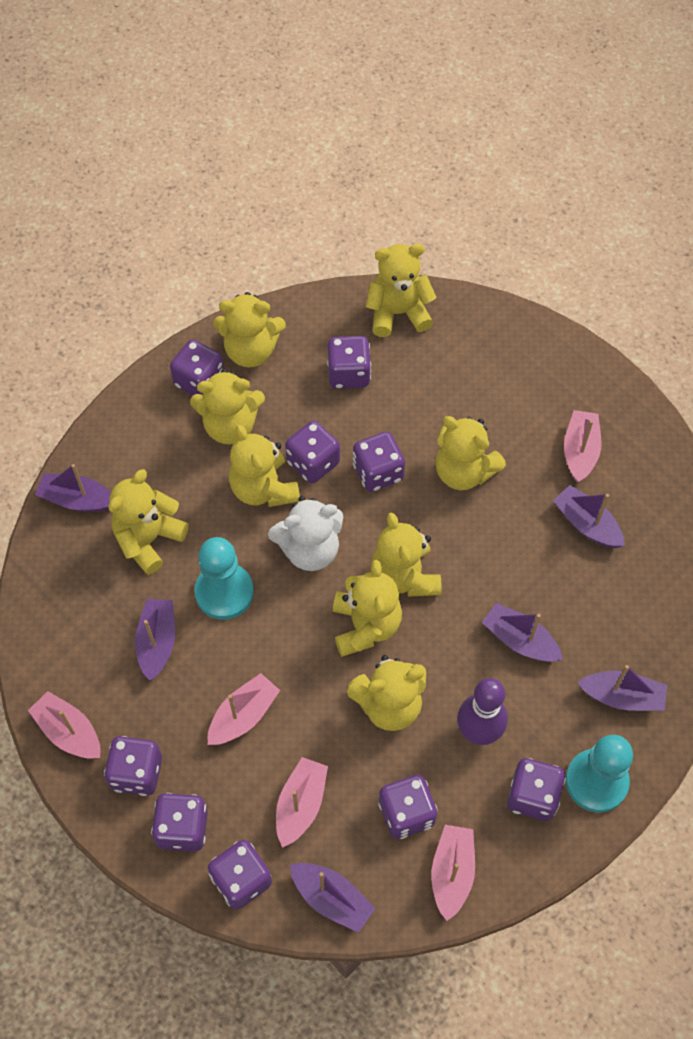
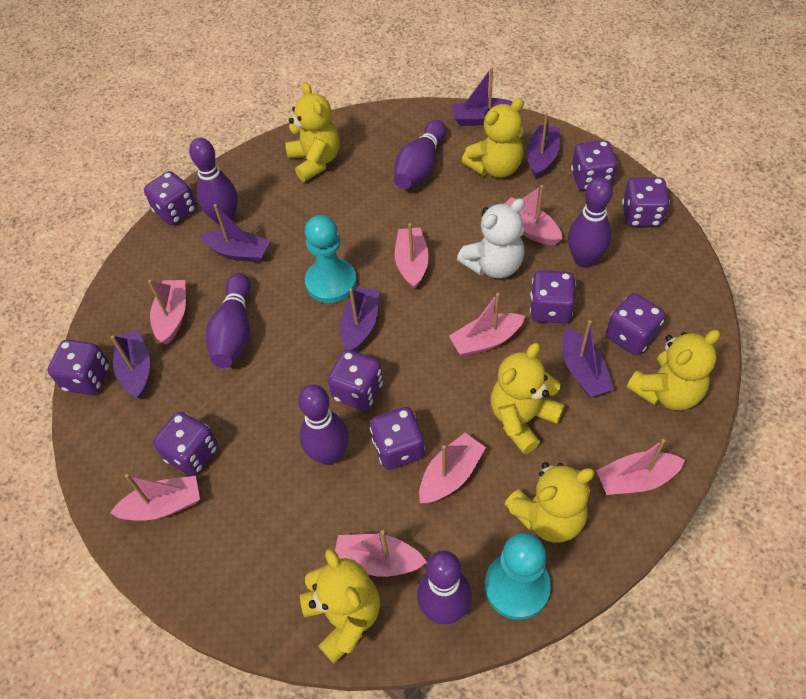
pink boat: 5 -> 8
purple bowling pin: 1 -> 6
yellow teddy bear: 9 -> 6

